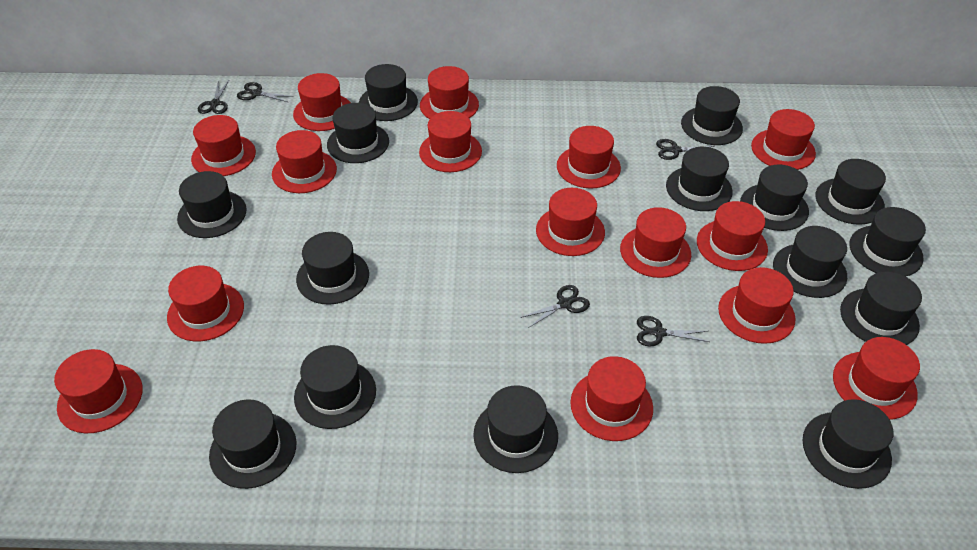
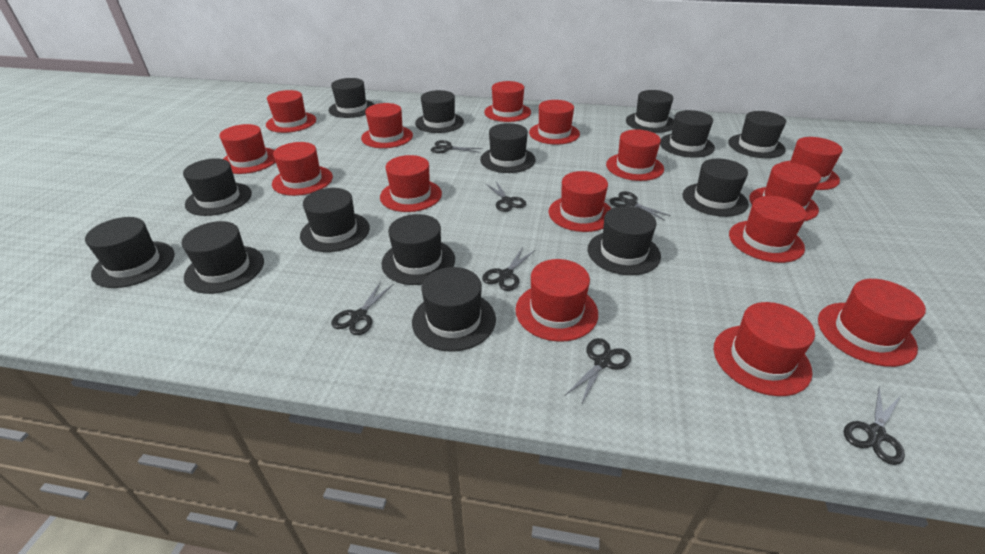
black hat: 15 -> 14
black scissors: 5 -> 7

